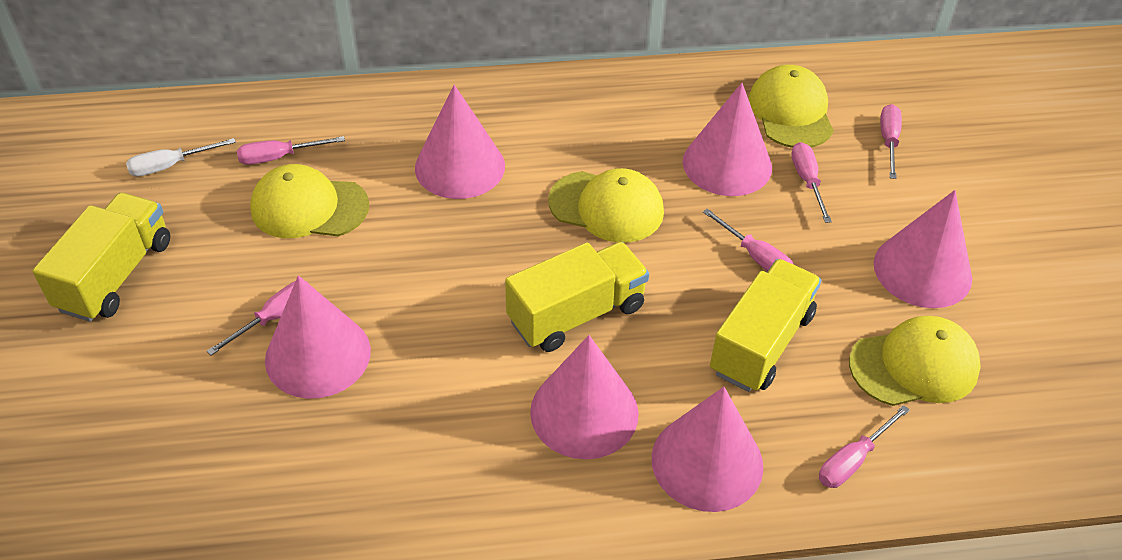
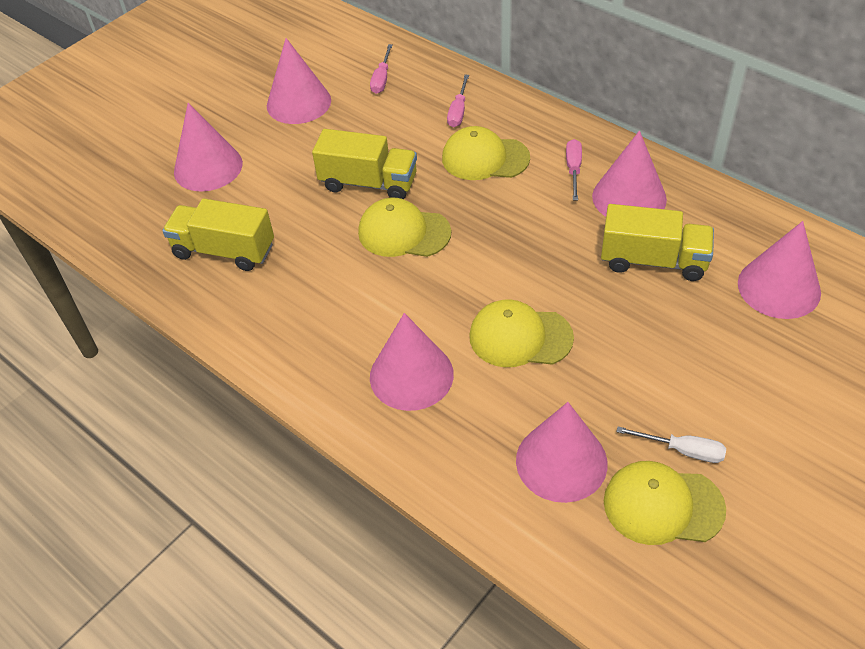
pink screwdriver: 6 -> 3

